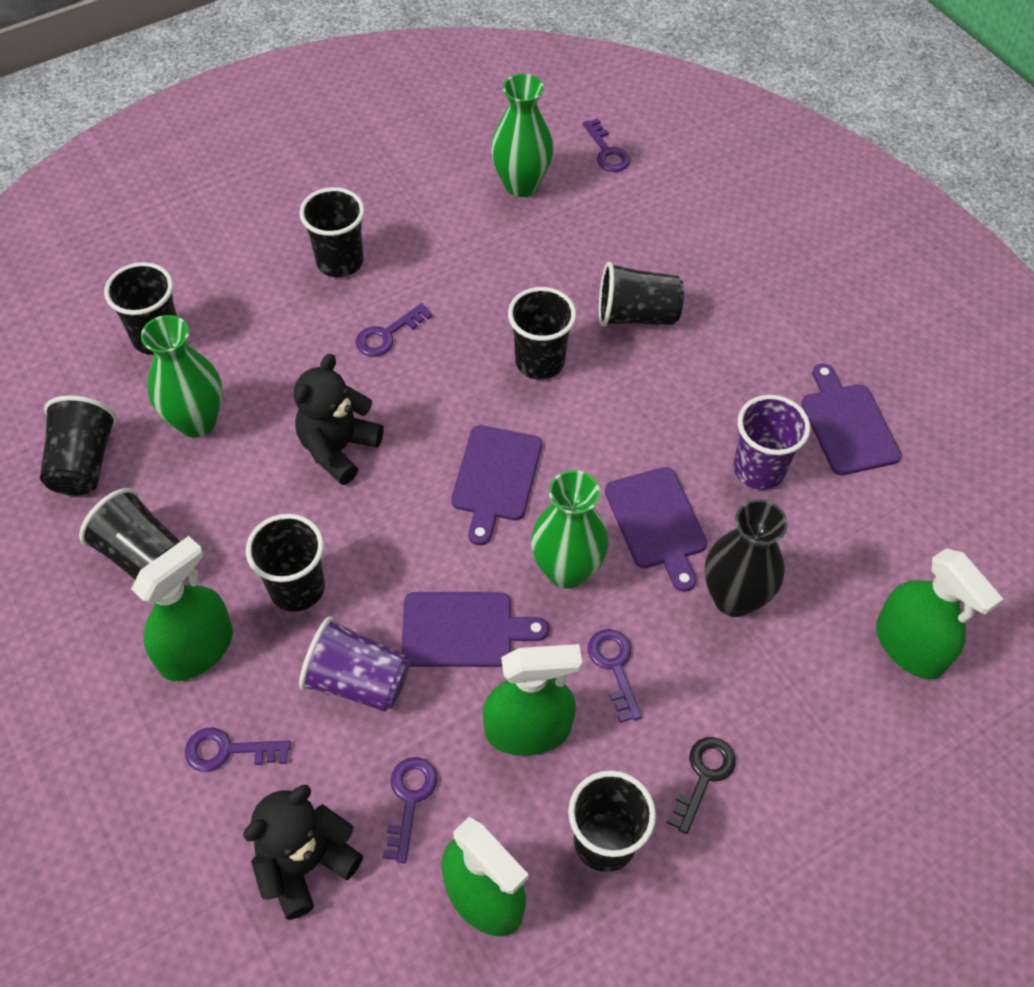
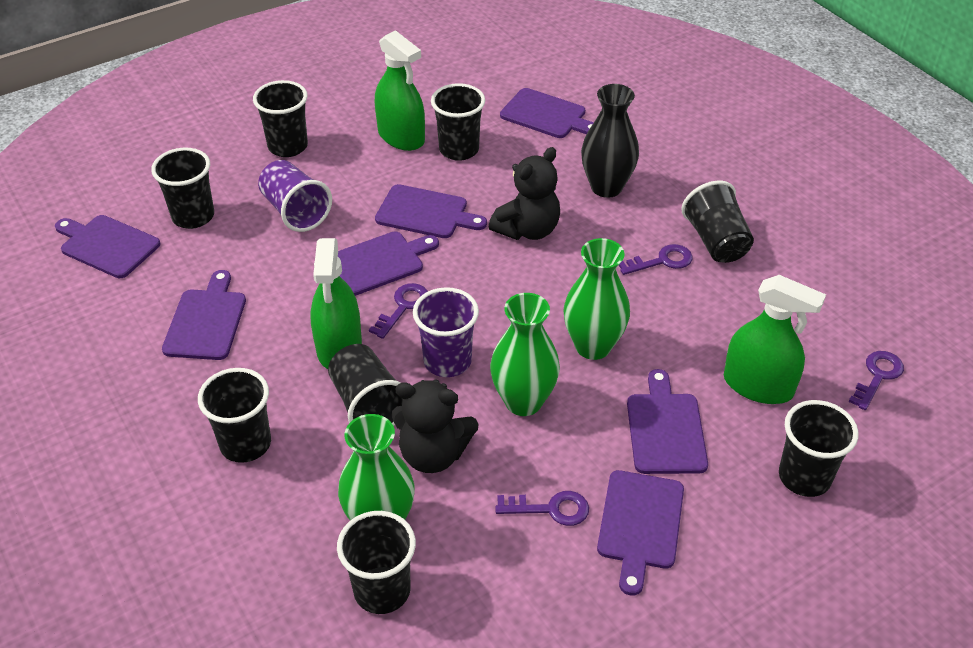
black key: 1 -> 0
green spray bottle: 4 -> 3
purple cutting board: 4 -> 7
purple key: 5 -> 4

